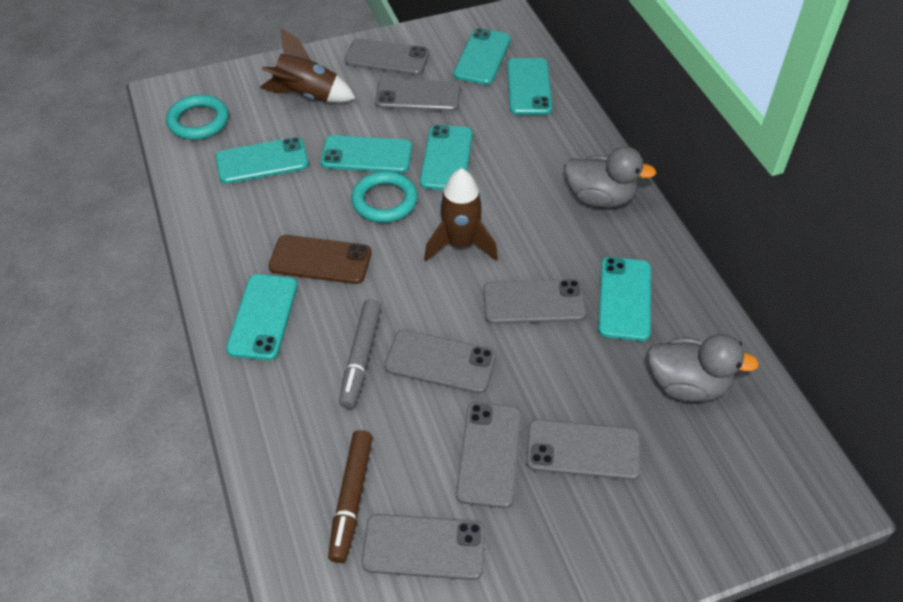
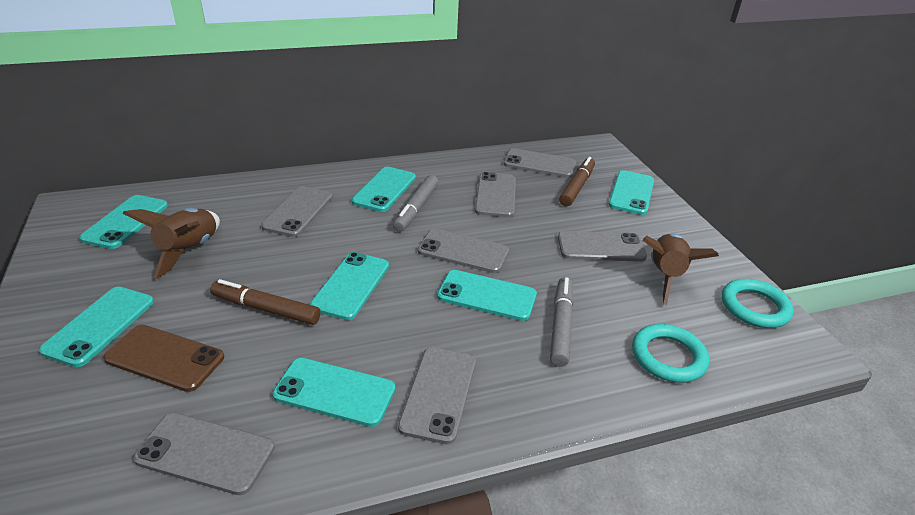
brown marker: 1 -> 2
grey duck: 2 -> 0
grey marker: 1 -> 2

